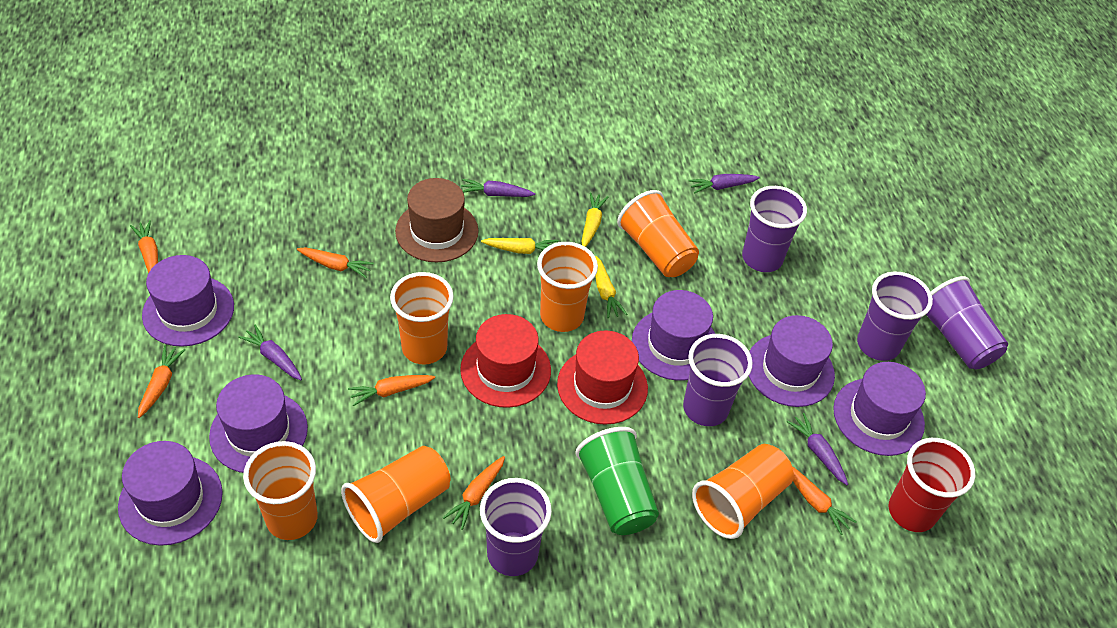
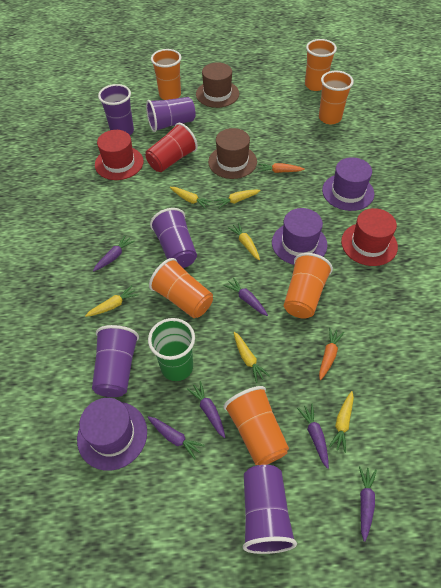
brown hat: 1 -> 2
orange carrot: 6 -> 2
purple carrot: 4 -> 6
purple hat: 6 -> 3
yellow carrot: 3 -> 6

